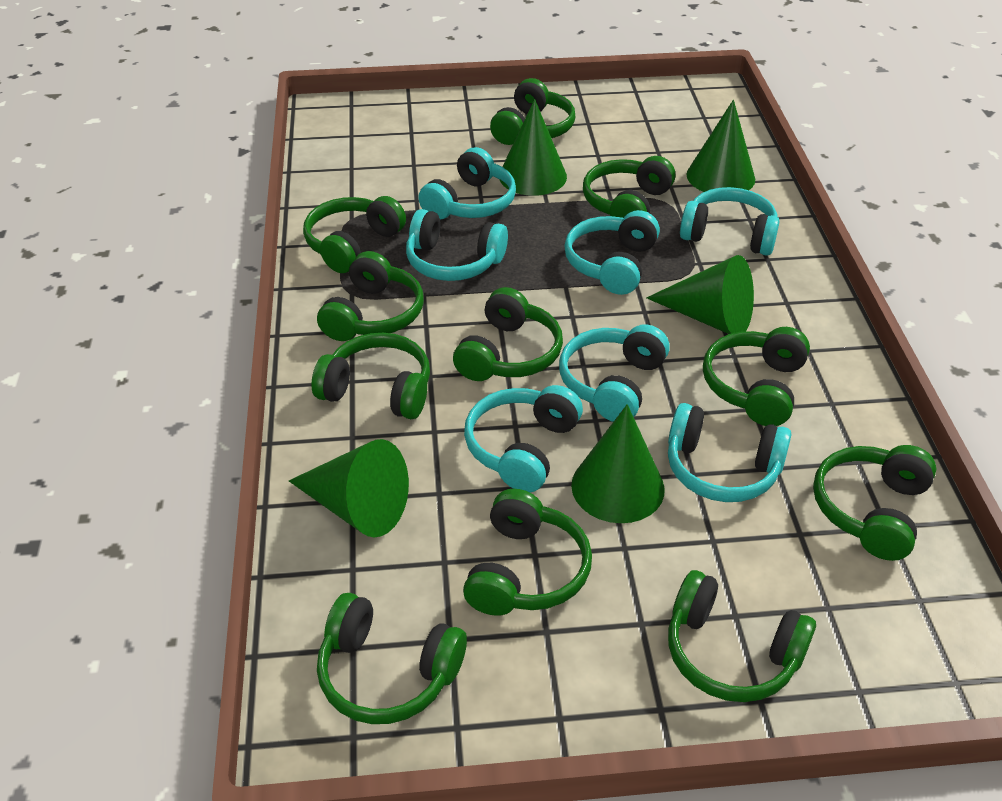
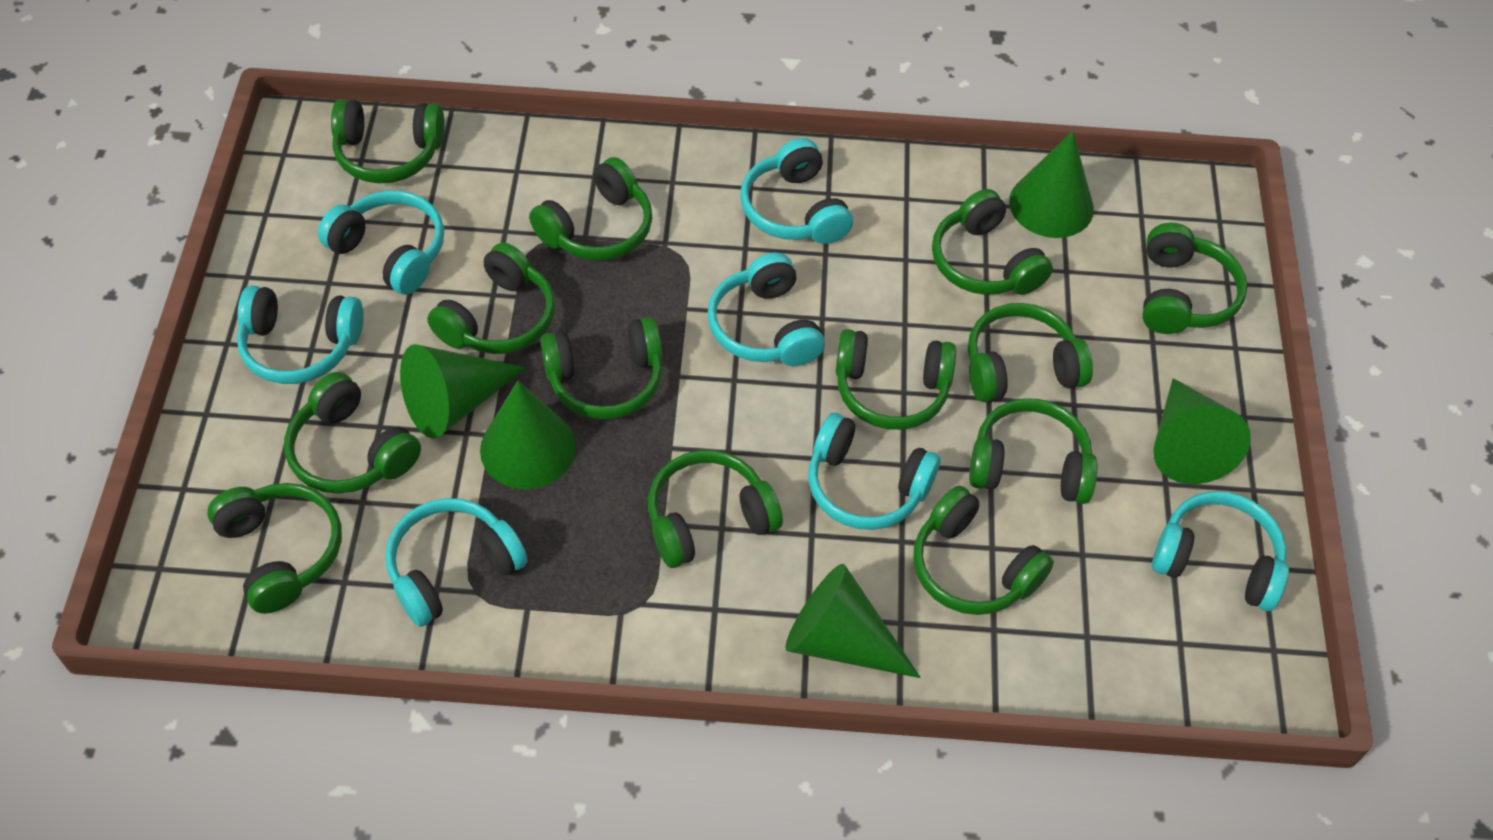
green headphones: 11 -> 13

